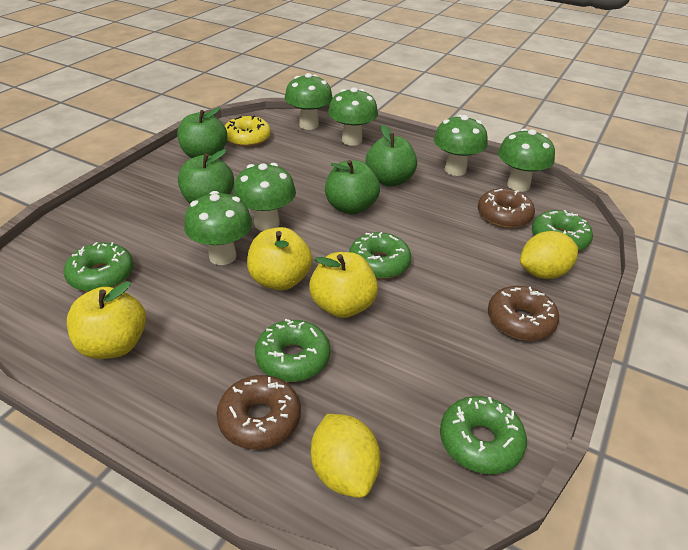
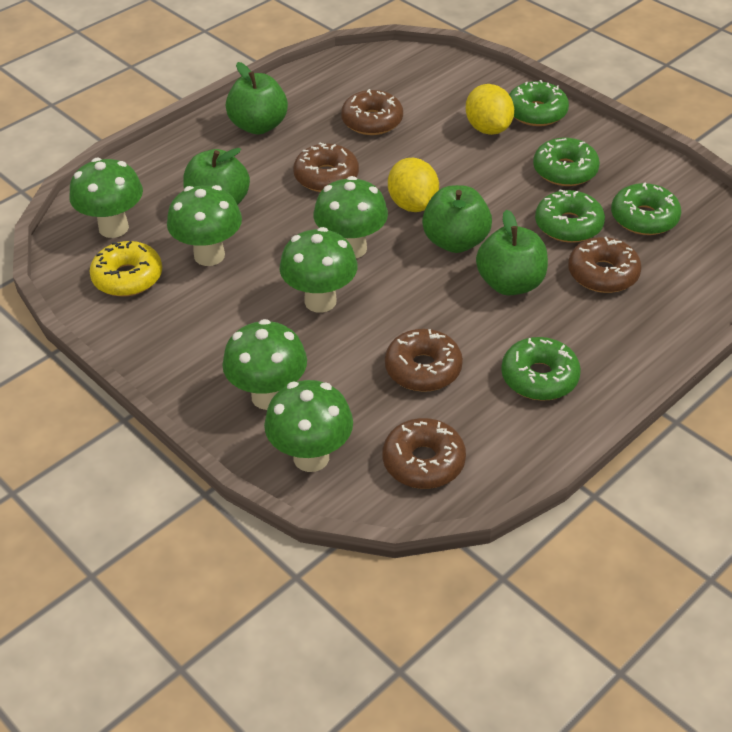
brown donut: 3 -> 5
yellow apple: 3 -> 0

